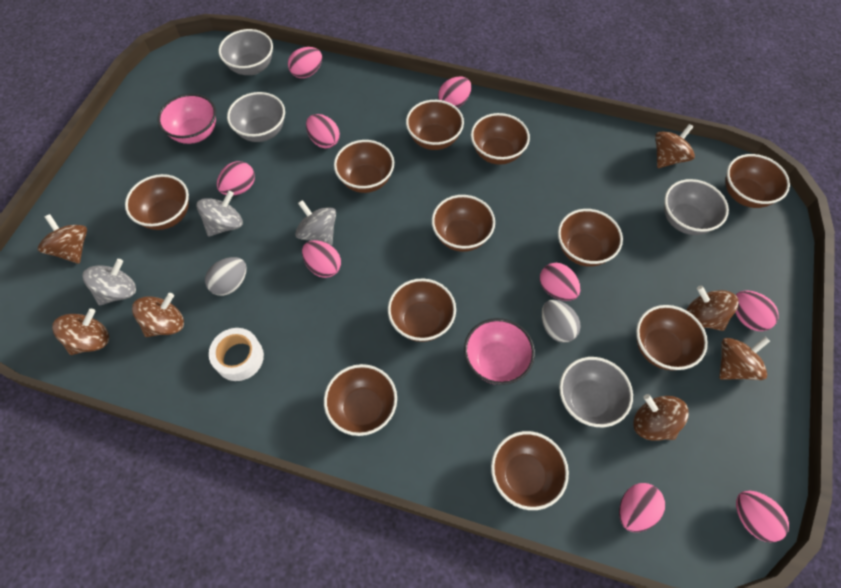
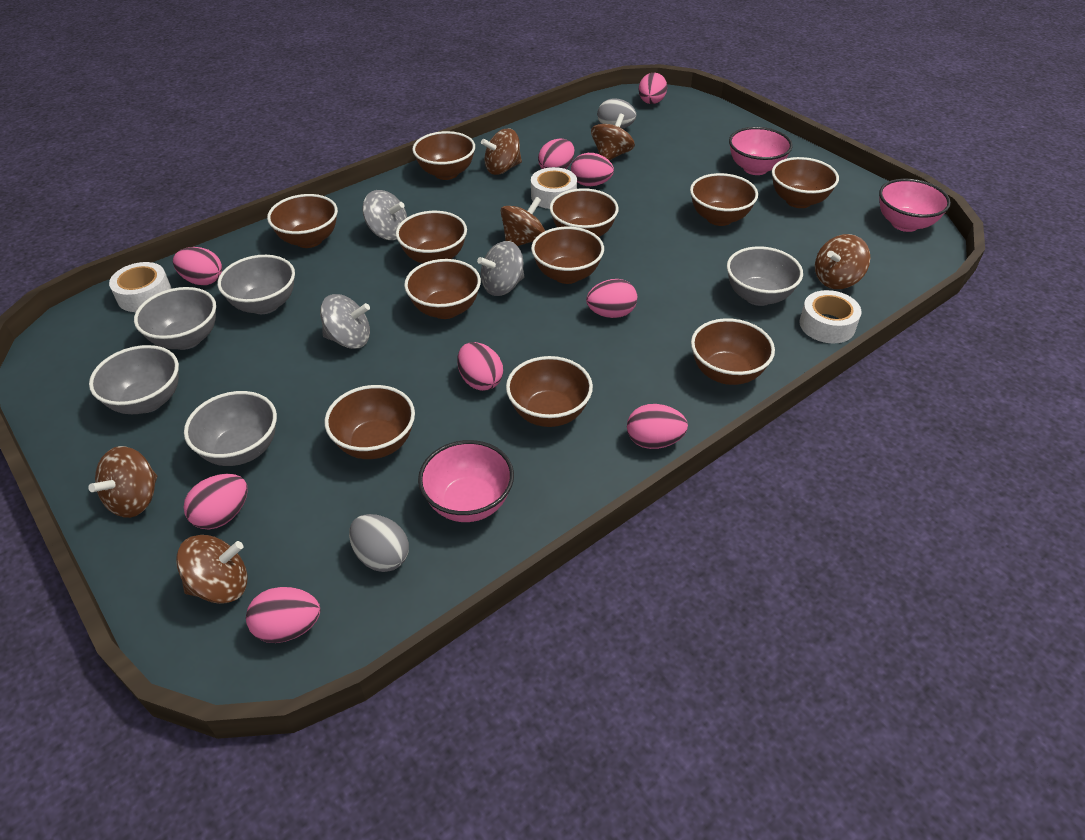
brown spinning top: 7 -> 6
grey bowl: 4 -> 5
pink bowl: 2 -> 3
white tape: 1 -> 3

